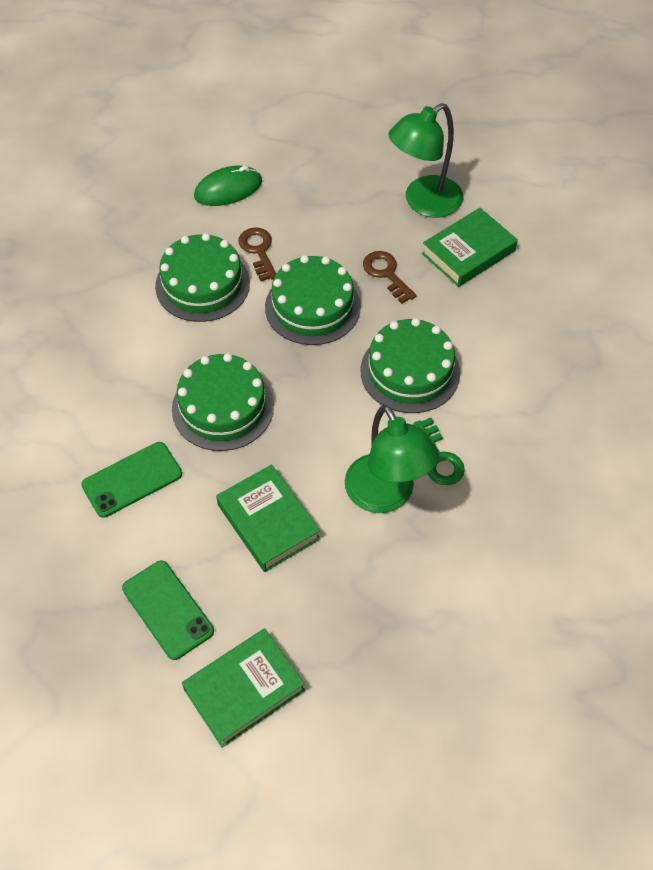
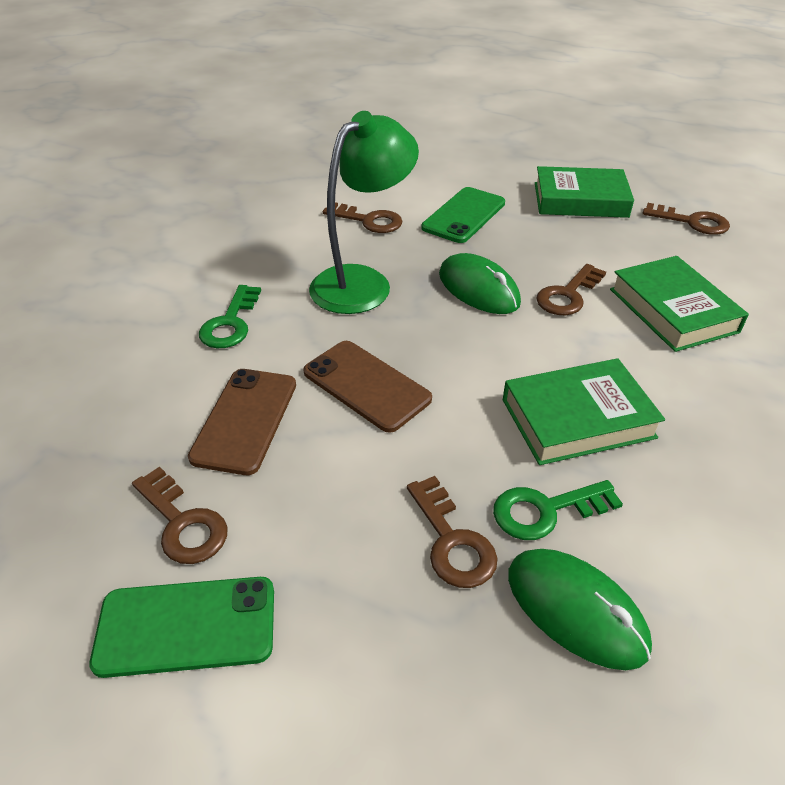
brown key: 2 -> 5
brown phone: 0 -> 2
green cake: 4 -> 0
green key: 1 -> 2
green lamp: 2 -> 1
green mouse: 1 -> 2

